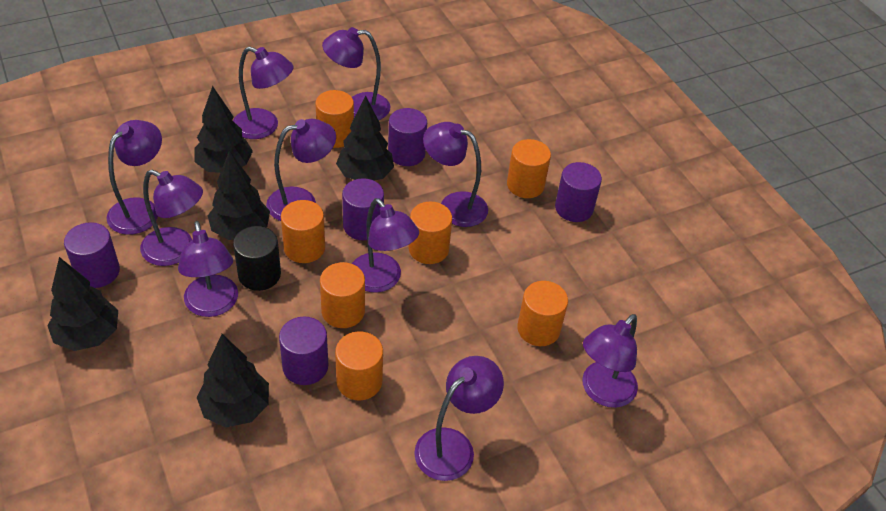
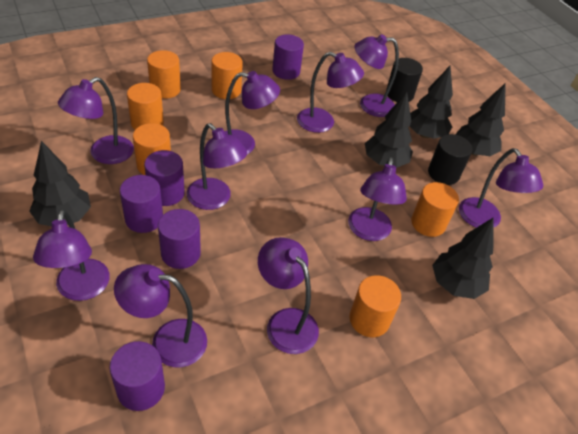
black cylinder: 1 -> 2
orange cylinder: 7 -> 6

